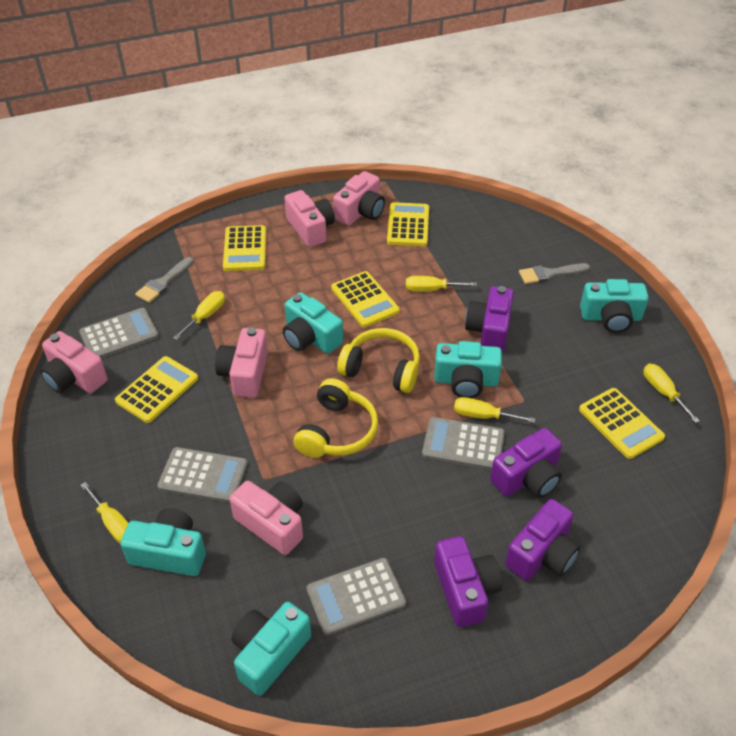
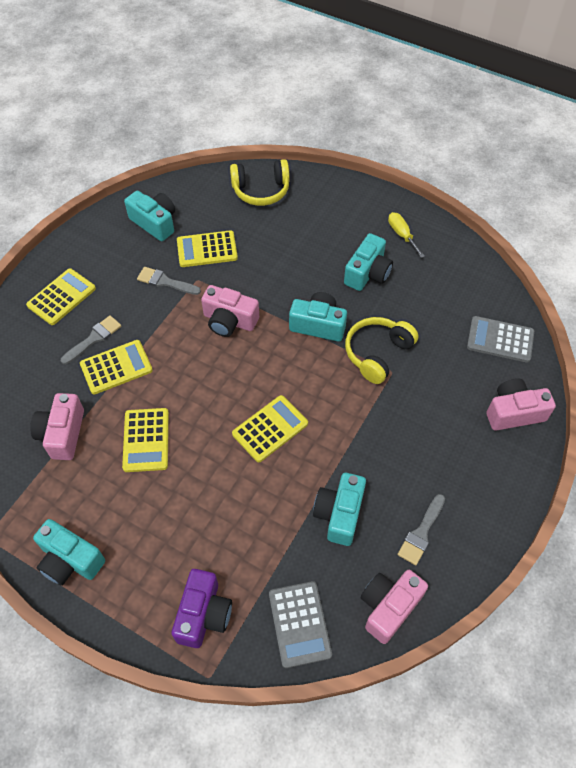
grey brush: 2 -> 3
grey calculator: 4 -> 2
pink camera: 5 -> 4
purple camera: 4 -> 1
yellow screwdriver: 5 -> 1

